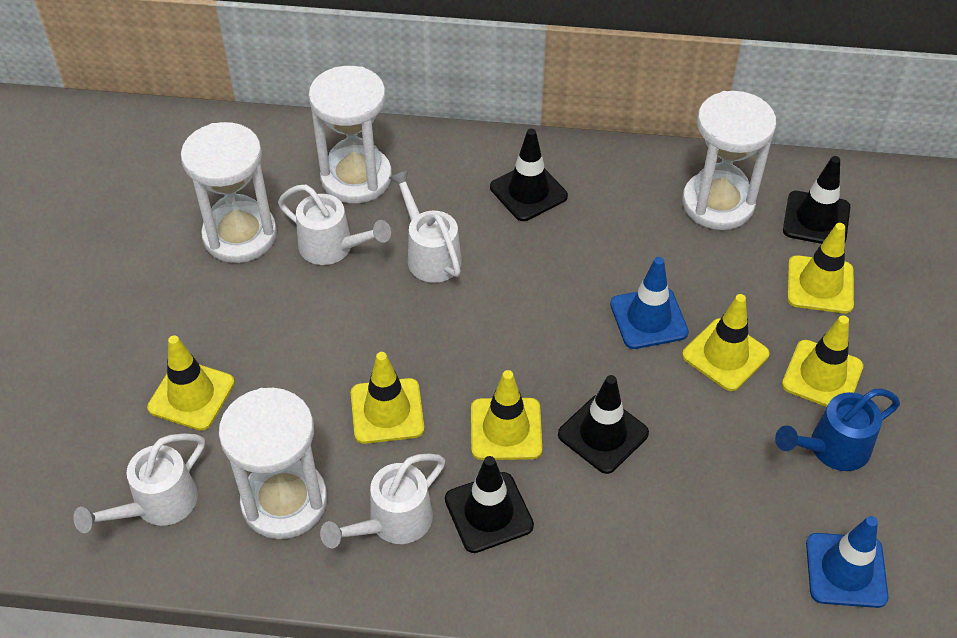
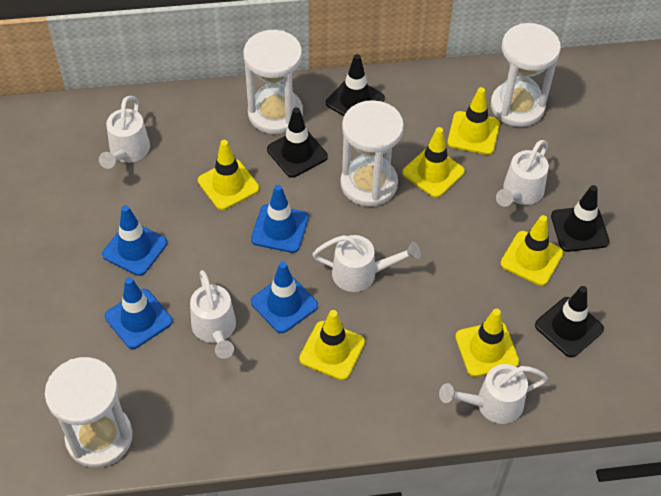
blue traffic cone: 2 -> 4
blue watering can: 1 -> 0
white watering can: 4 -> 5

